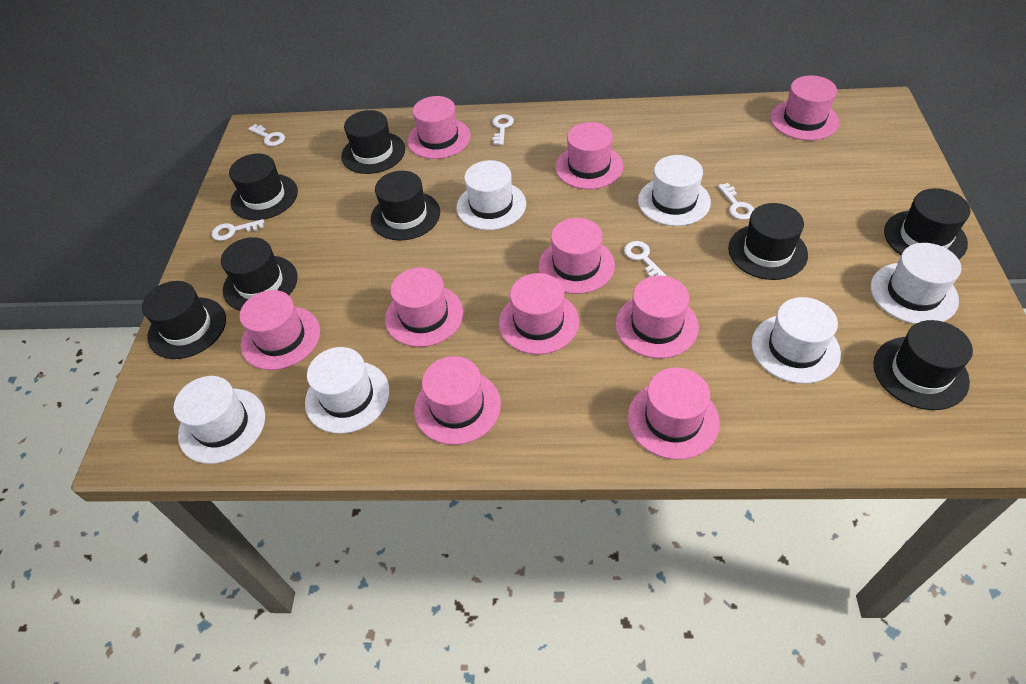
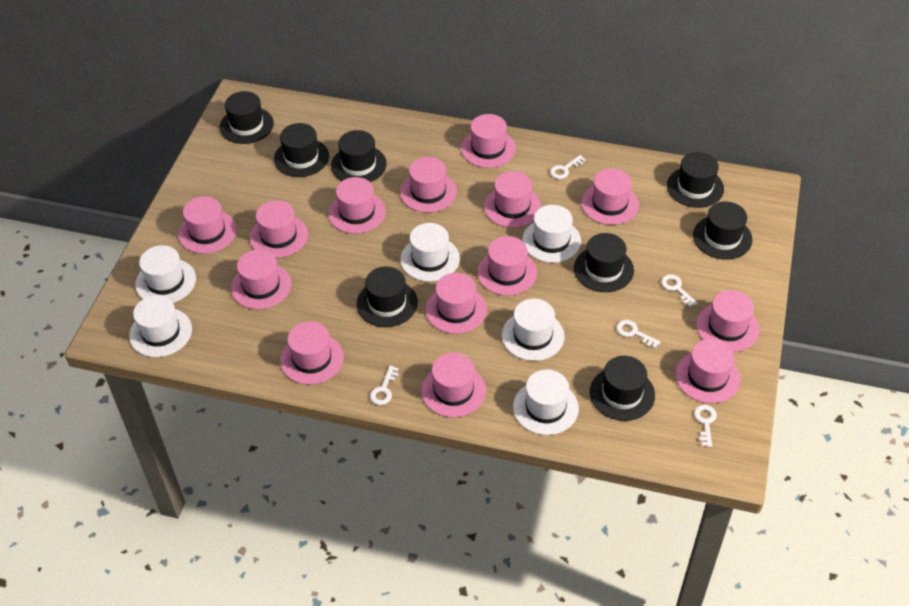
pink hat: 10 -> 14

